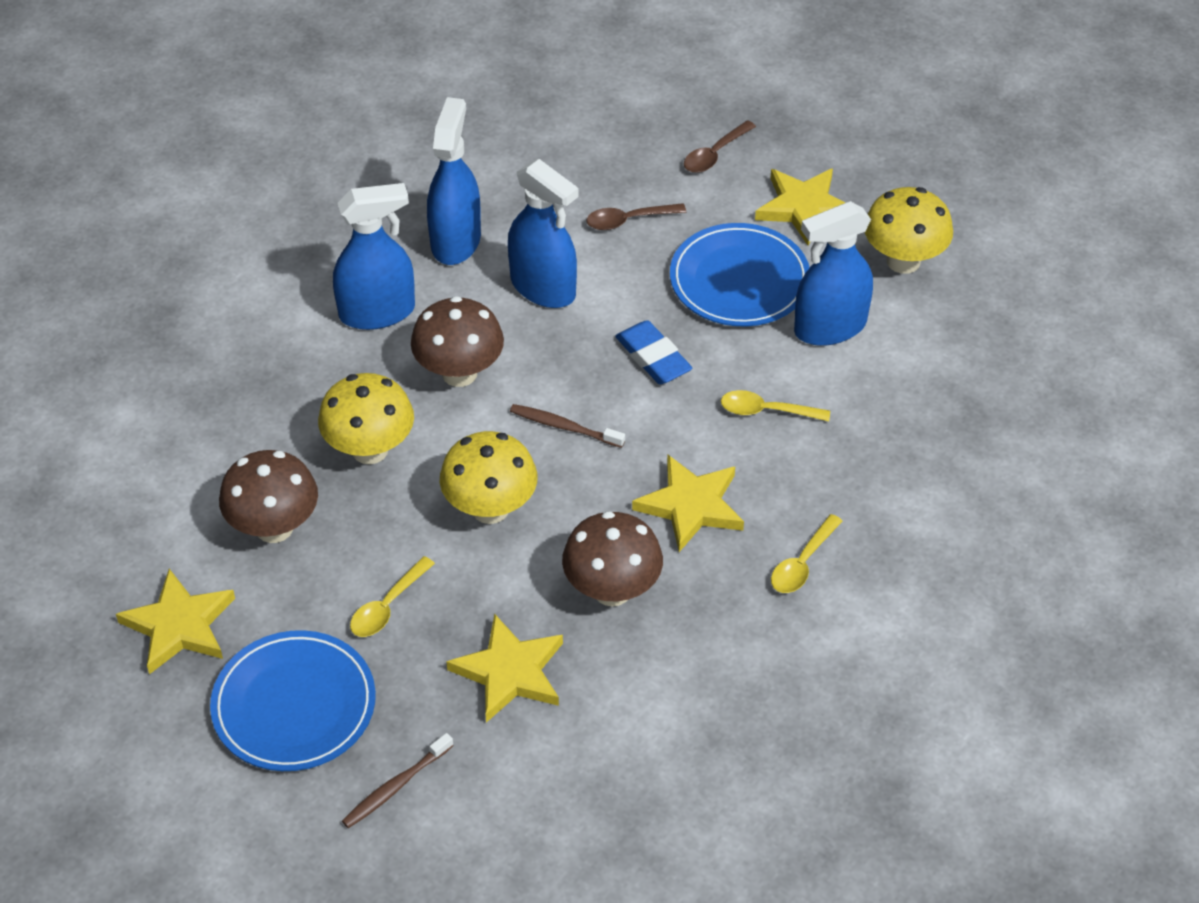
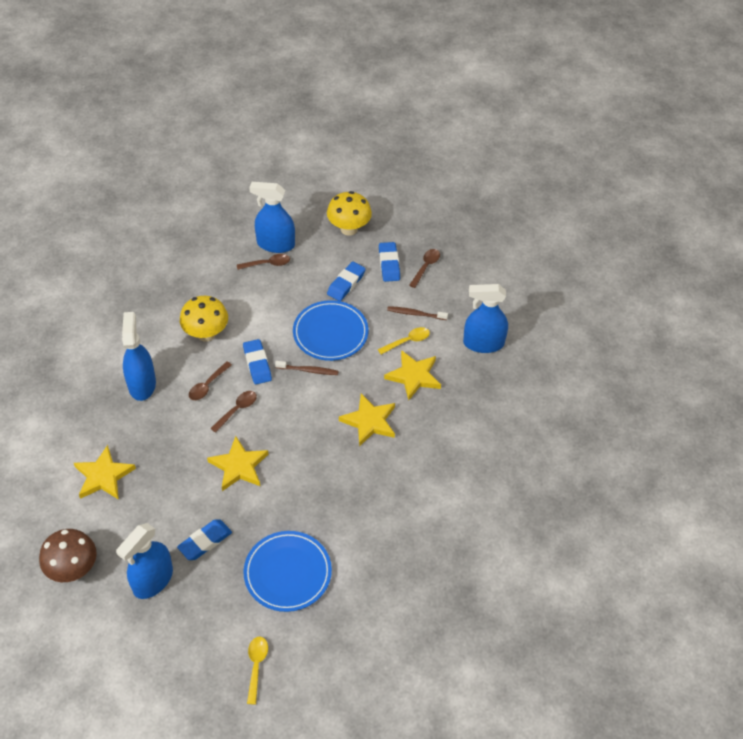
blue eraser: 1 -> 4
brown mushroom: 3 -> 1
brown spoon: 2 -> 4
yellow mushroom: 3 -> 2
yellow spoon: 3 -> 2

